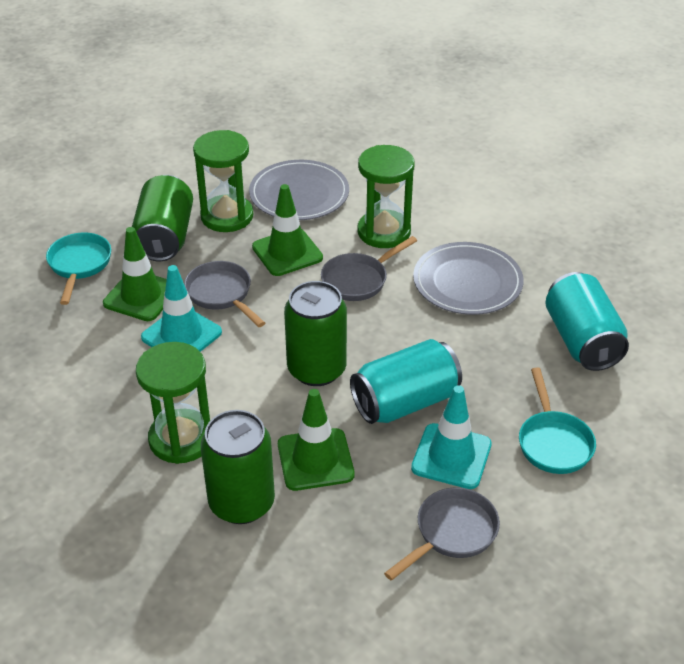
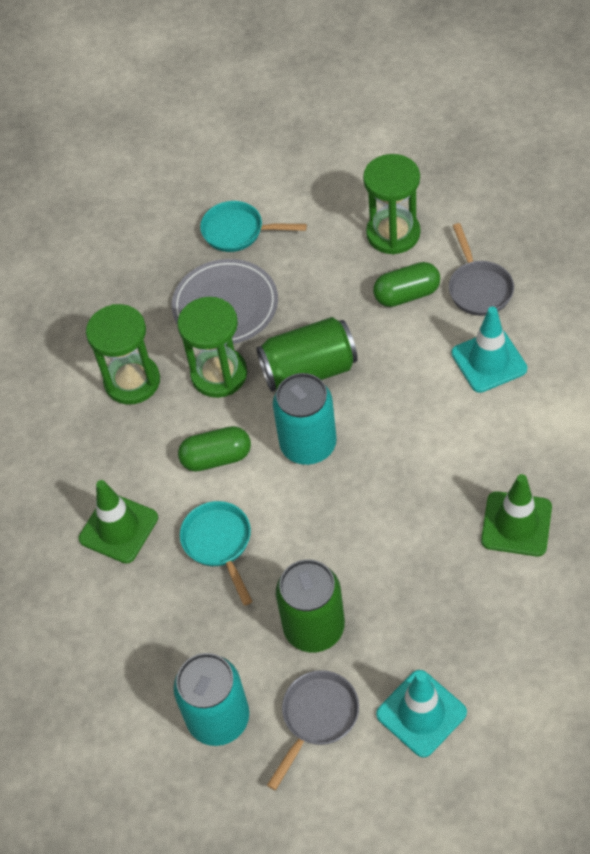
green can: 3 -> 2
green capsule: 0 -> 2
green traffic cone: 3 -> 2
grey pan: 3 -> 2
grey plate: 2 -> 1

